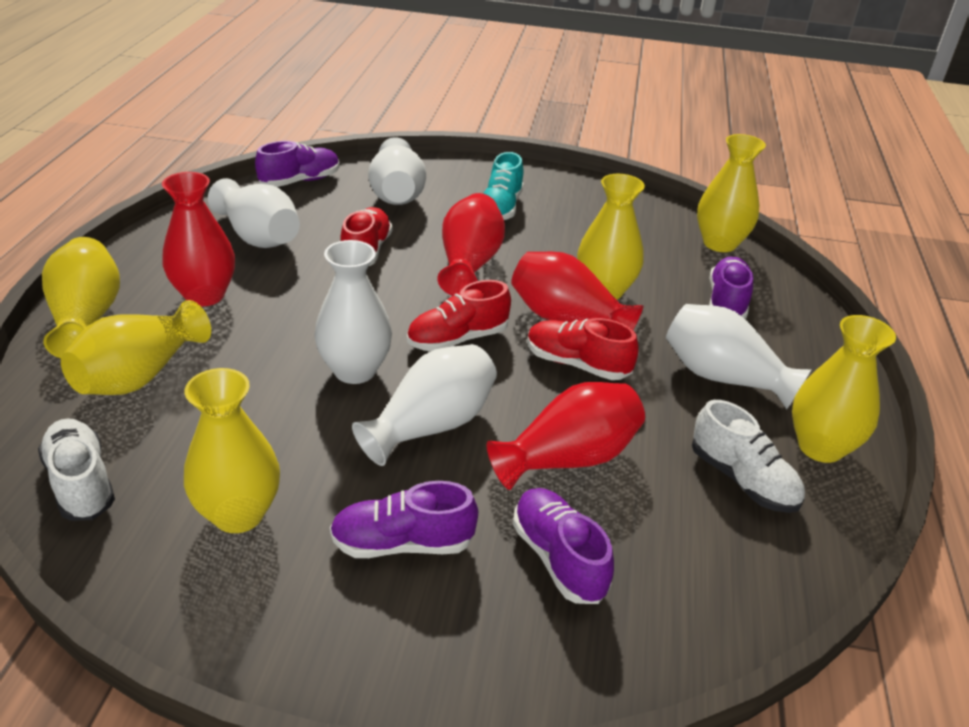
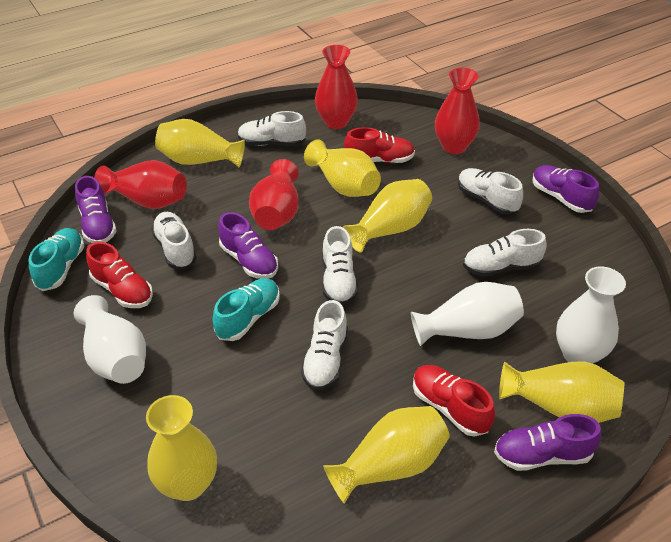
turquoise shoe: 1 -> 2
white shoe: 2 -> 6
white vase: 5 -> 3

